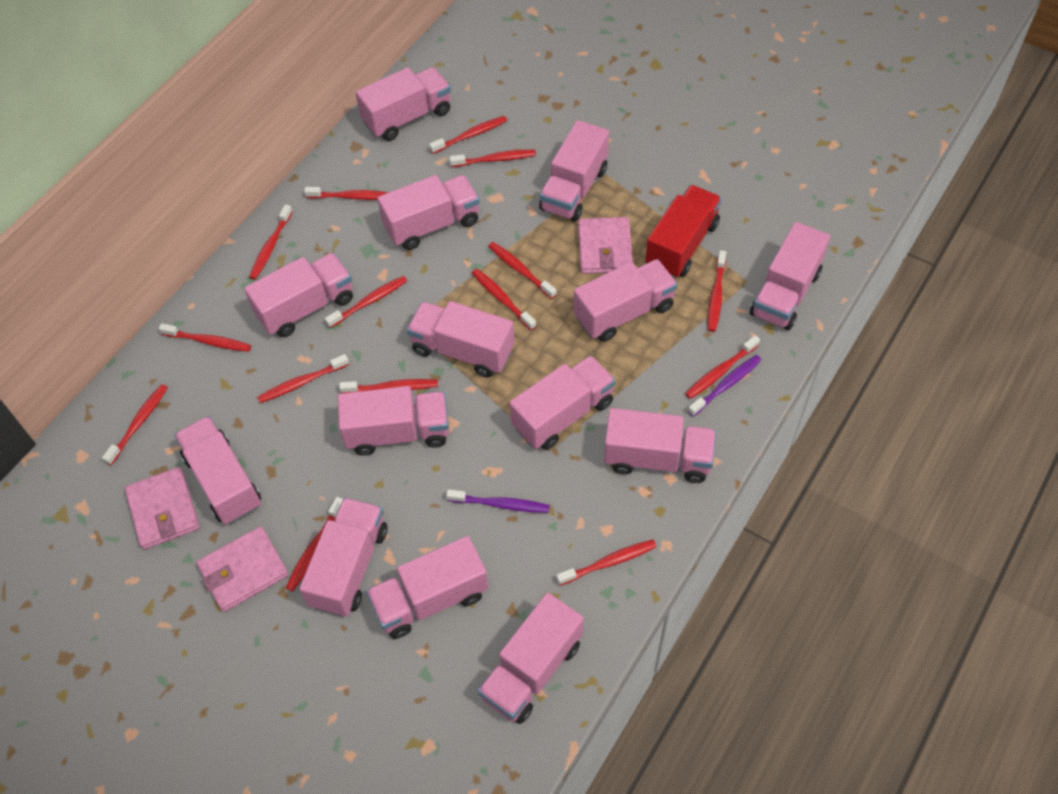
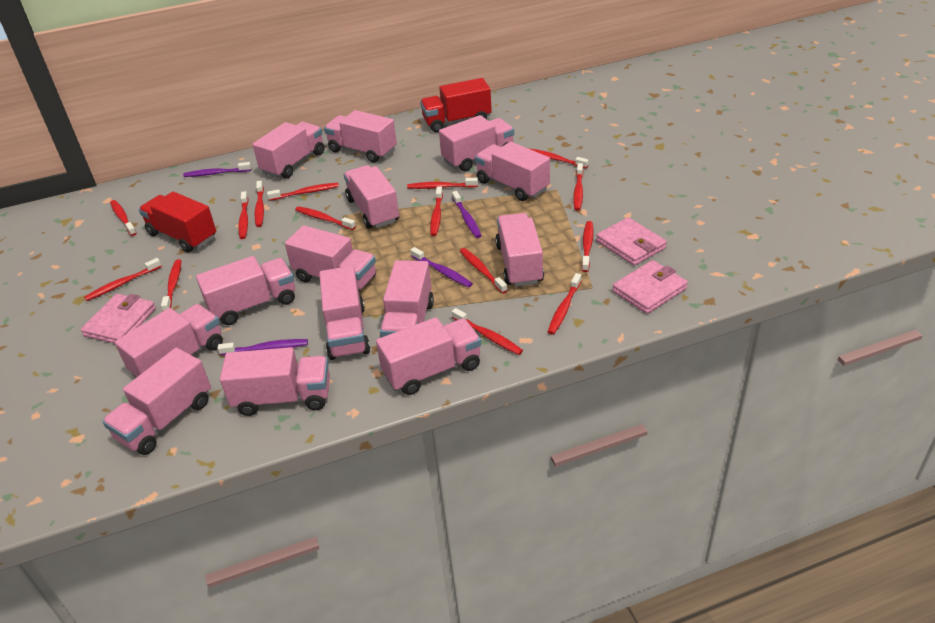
purple toothbrush: 2 -> 4
red truck: 1 -> 2

